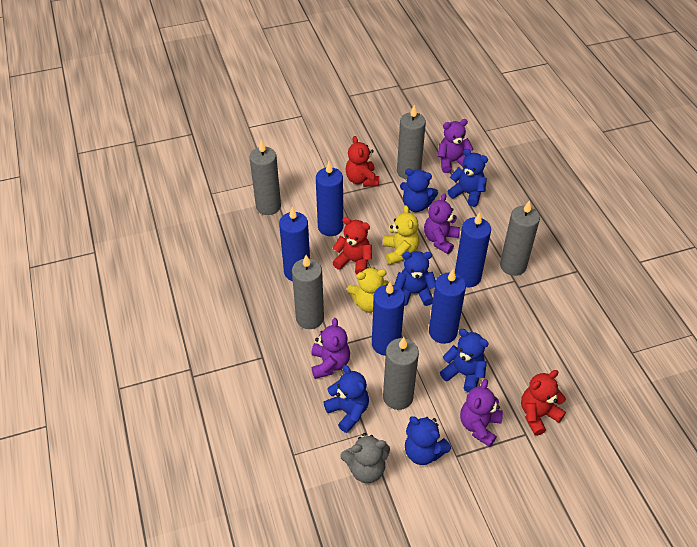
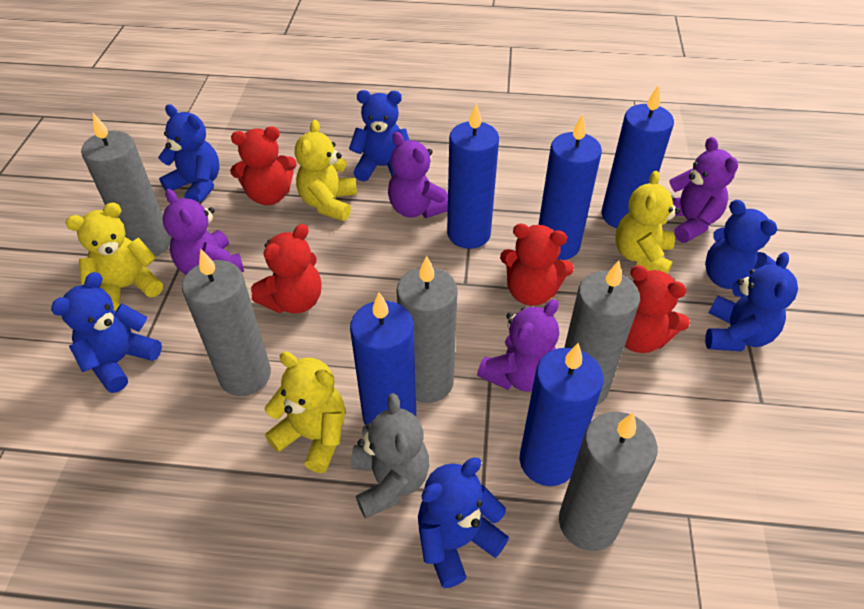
red teddy bear: 3 -> 4
yellow teddy bear: 2 -> 4

